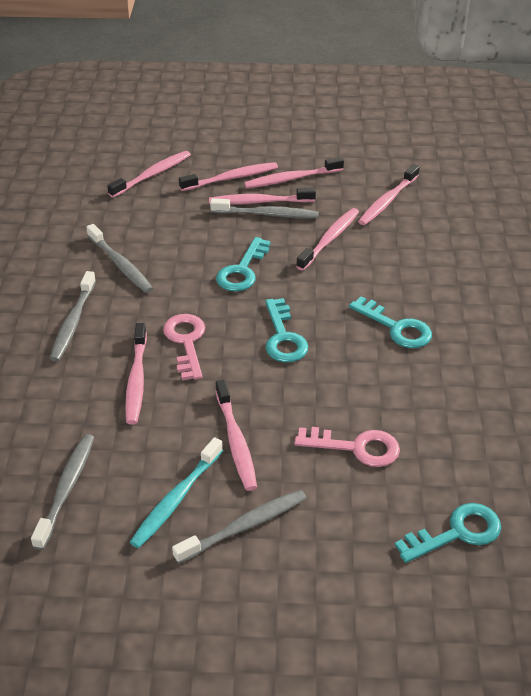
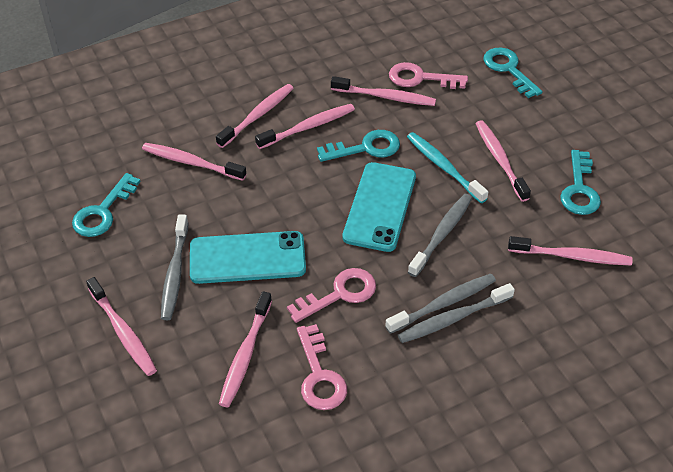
grey toothbrush: 5 -> 4
pink key: 2 -> 3
turquoise phone: 0 -> 2

